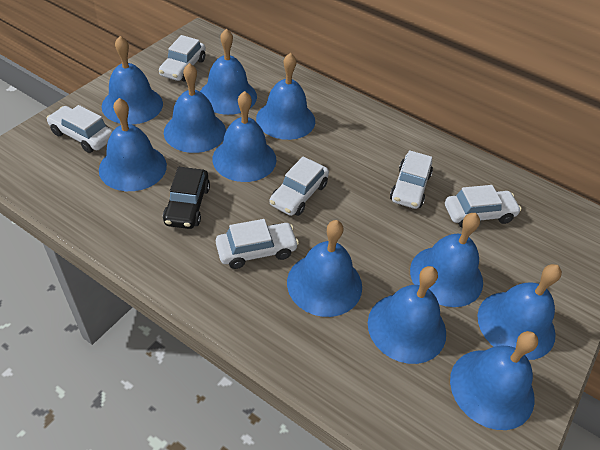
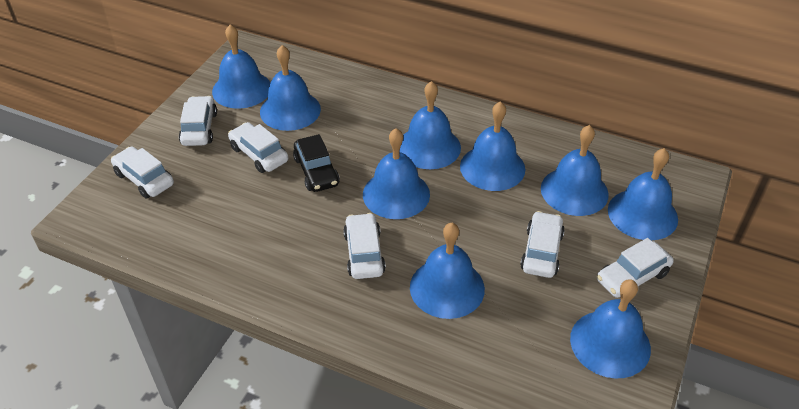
blue bell: 11 -> 9

